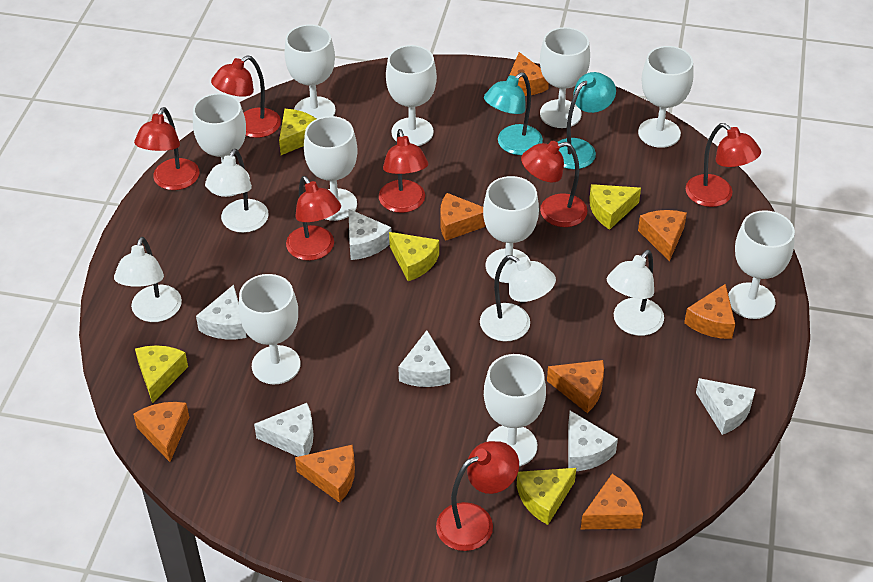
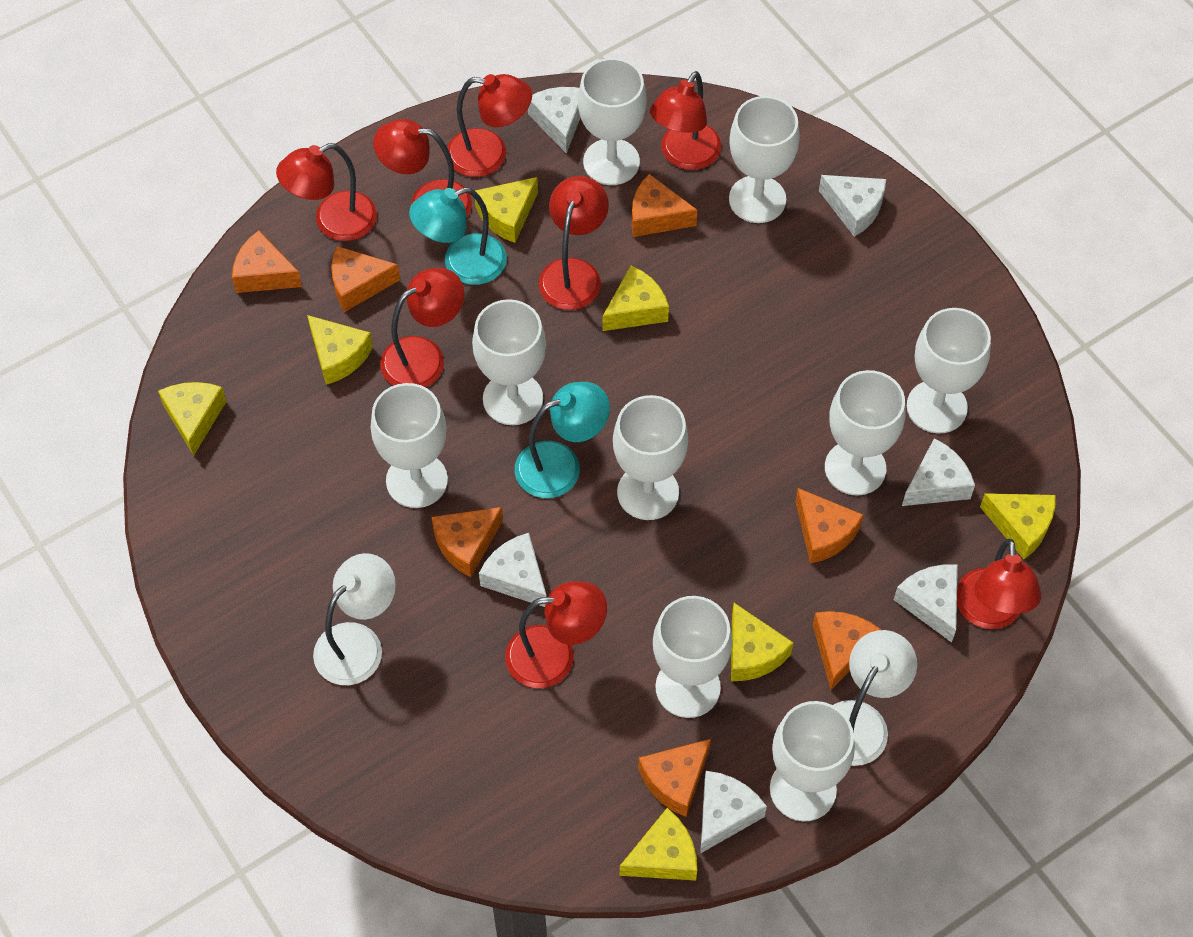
orange cheese: 8 -> 7
red lamp: 7 -> 8
white goblet: 10 -> 9
white lamp: 4 -> 2
yellow cheese: 5 -> 7

